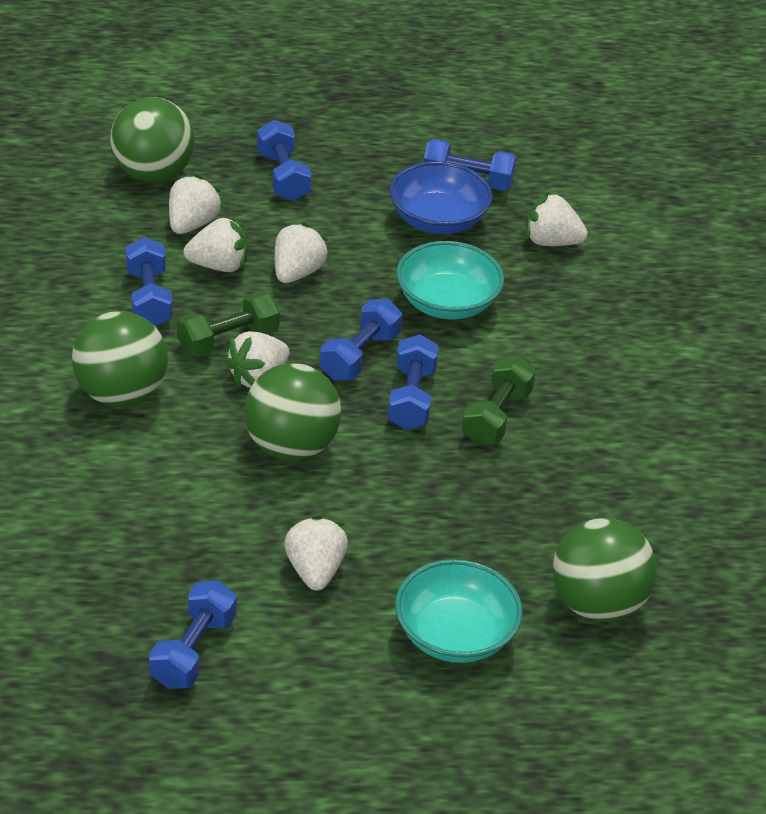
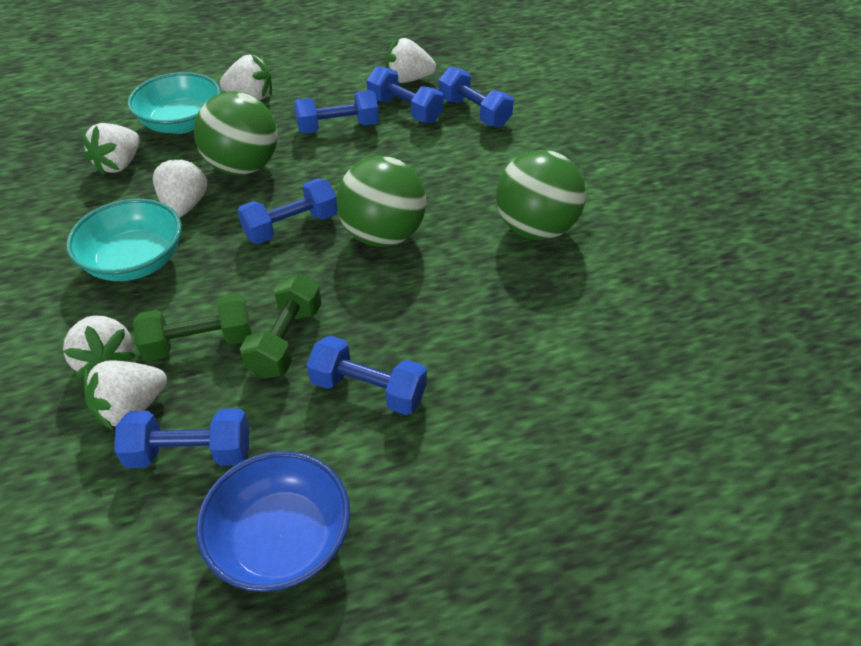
green ball: 4 -> 3

